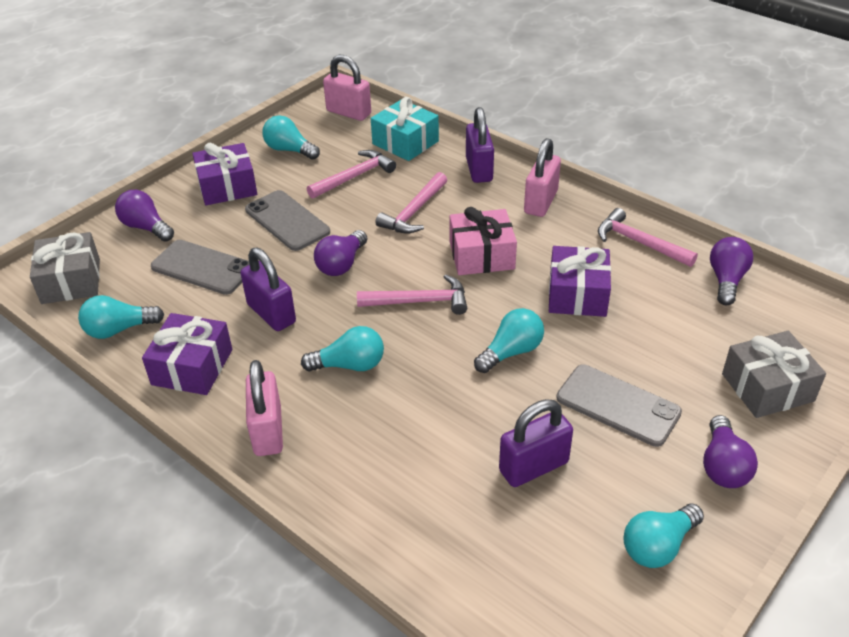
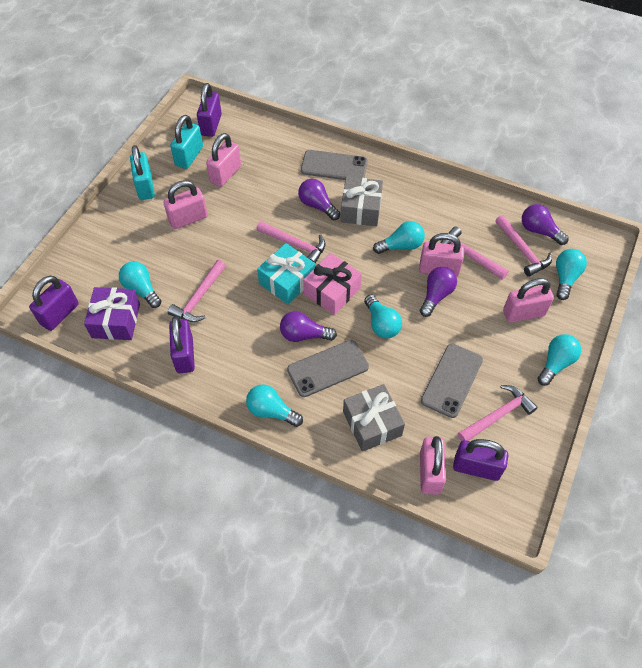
pink hammer: 4 -> 5
pink padlock: 3 -> 5
purple gift: 3 -> 1
purple padlock: 3 -> 4
turquoise light bulb: 5 -> 6
turquoise padlock: 0 -> 2

